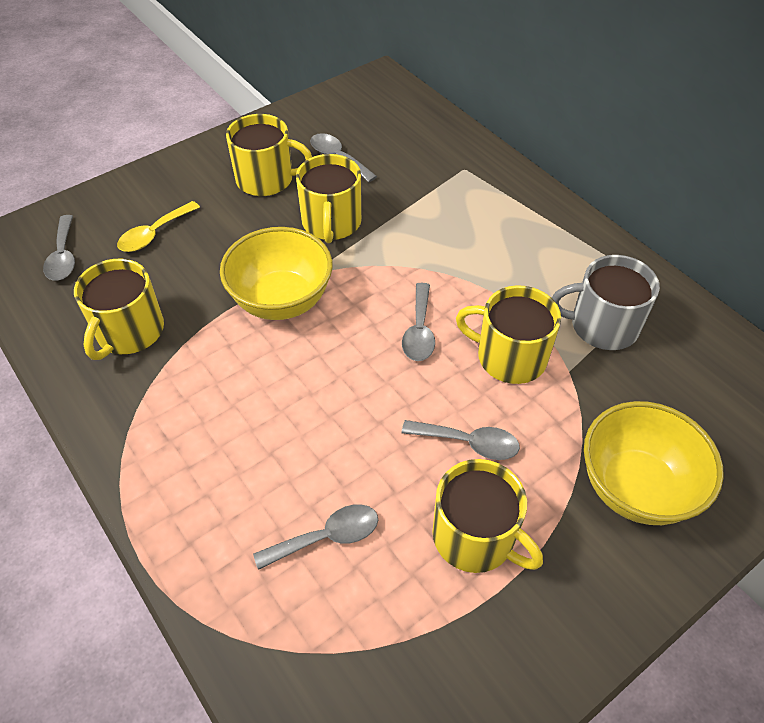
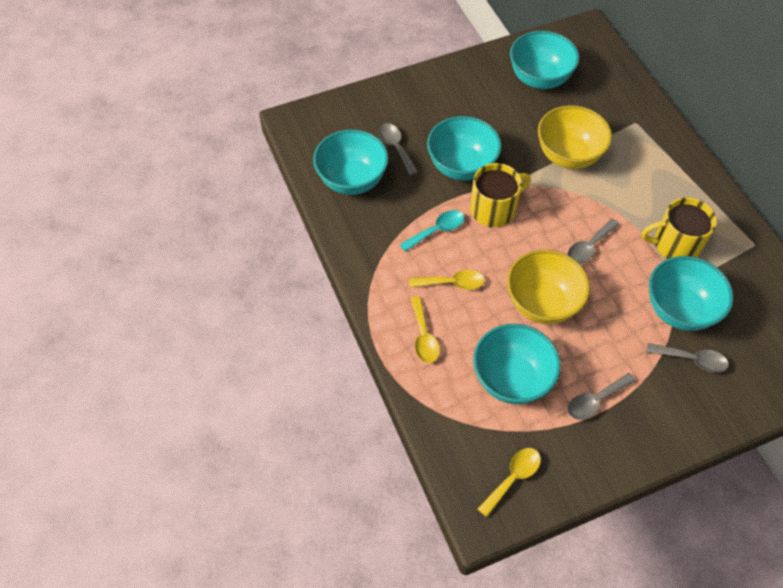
grey mug: 1 -> 0
grey spoon: 5 -> 4
turquoise bowl: 0 -> 5
turquoise spoon: 0 -> 1
yellow mug: 5 -> 2
yellow spoon: 1 -> 3

